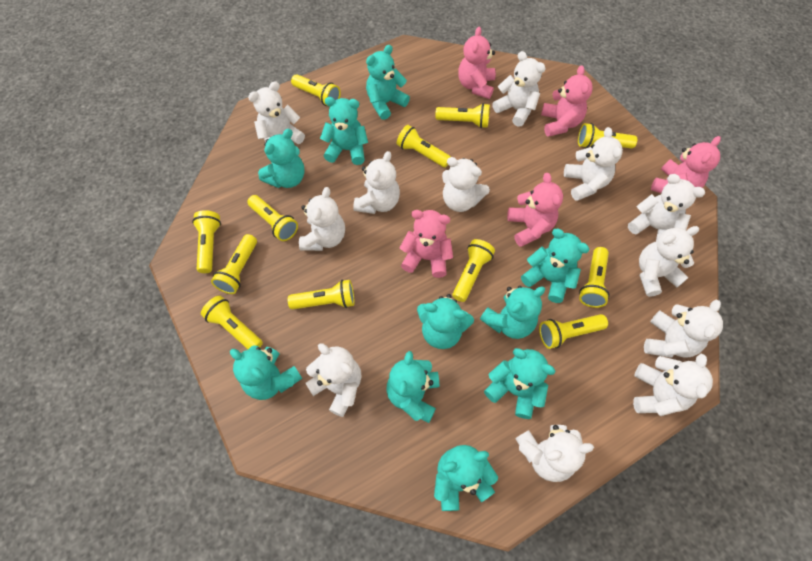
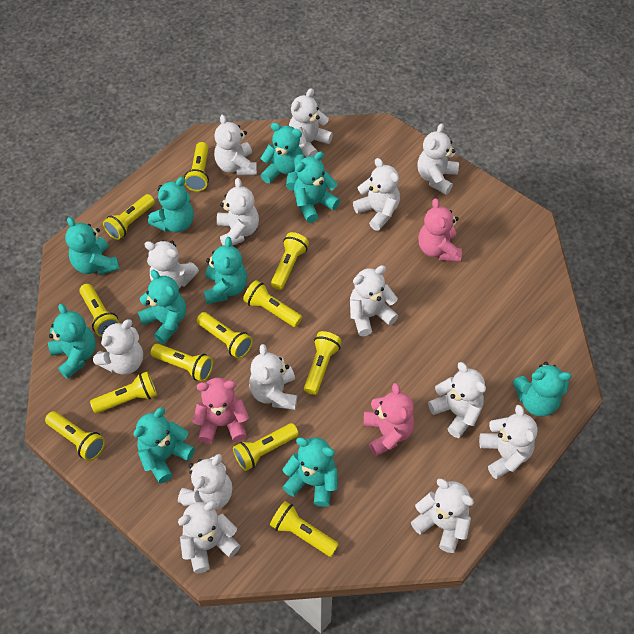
pink teddy bear: 5 -> 3
white teddy bear: 12 -> 14

